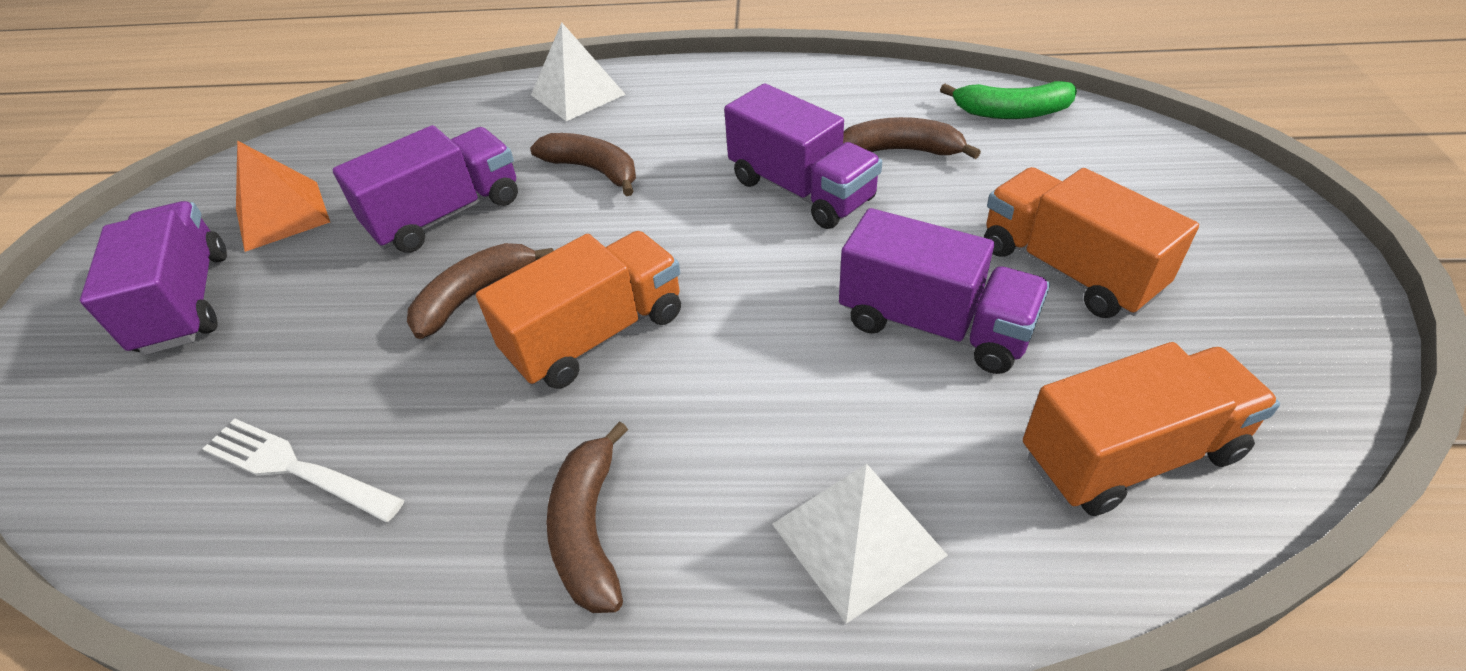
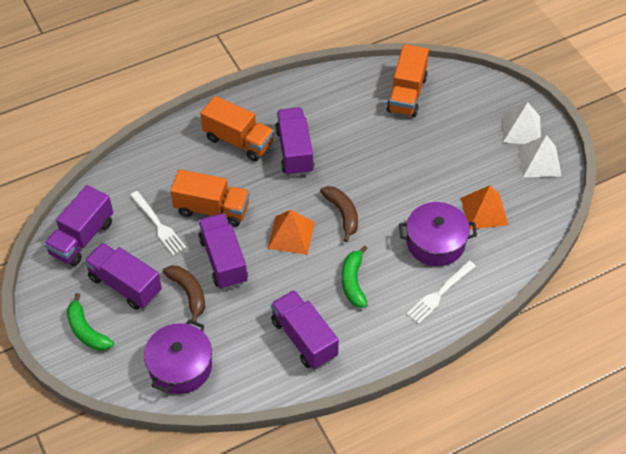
brown banana: 4 -> 2
green banana: 1 -> 2
orange pyramid: 1 -> 2
purple pot: 0 -> 2
purple truck: 4 -> 5
white fork: 1 -> 2

